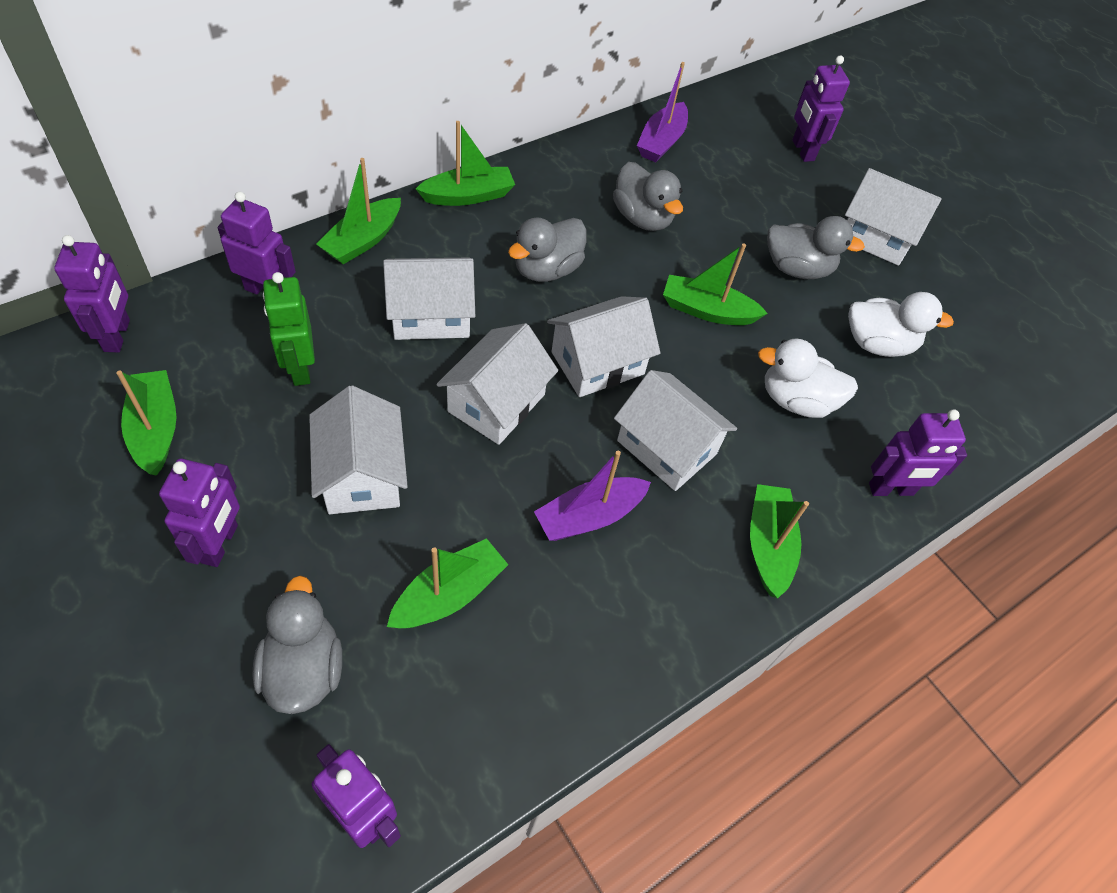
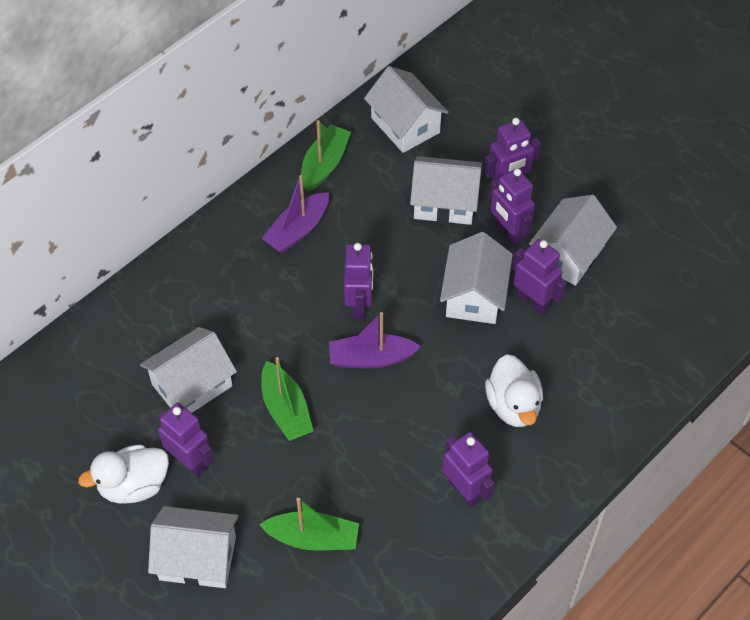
green boat: 6 -> 3
green robot: 1 -> 0
grey duck: 4 -> 0

